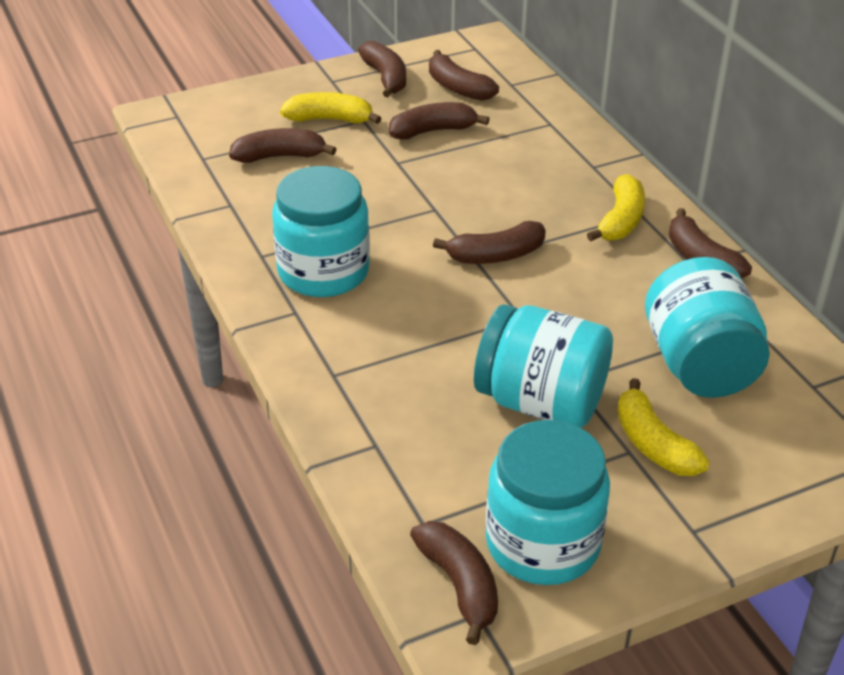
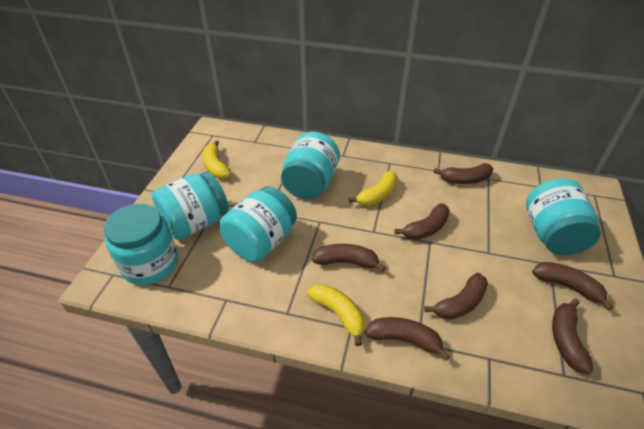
turquoise jar: 4 -> 5

